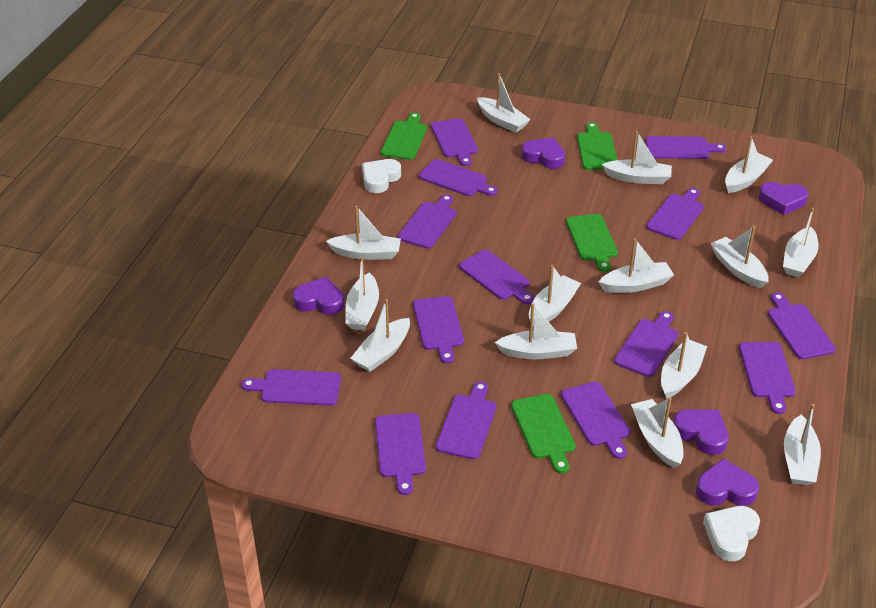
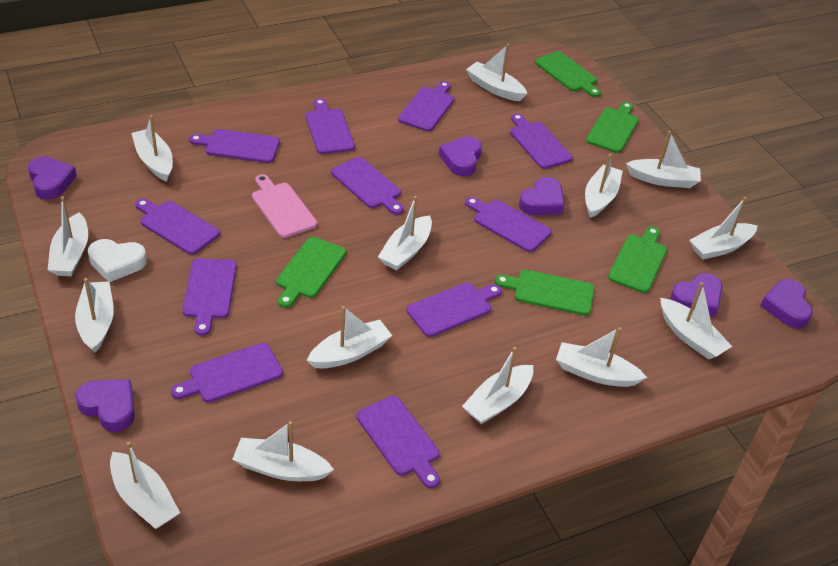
green cutting board: 4 -> 5
pink cutting board: 0 -> 1
purple cutting board: 14 -> 11
purple heart: 5 -> 6
white heart: 2 -> 1

